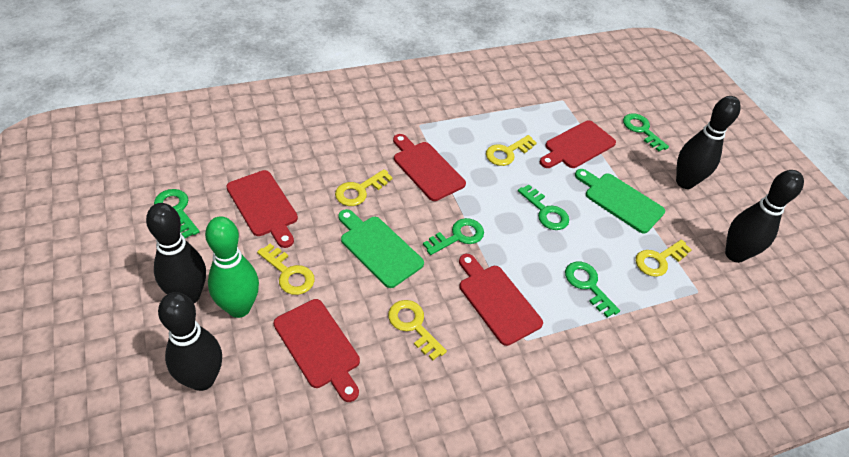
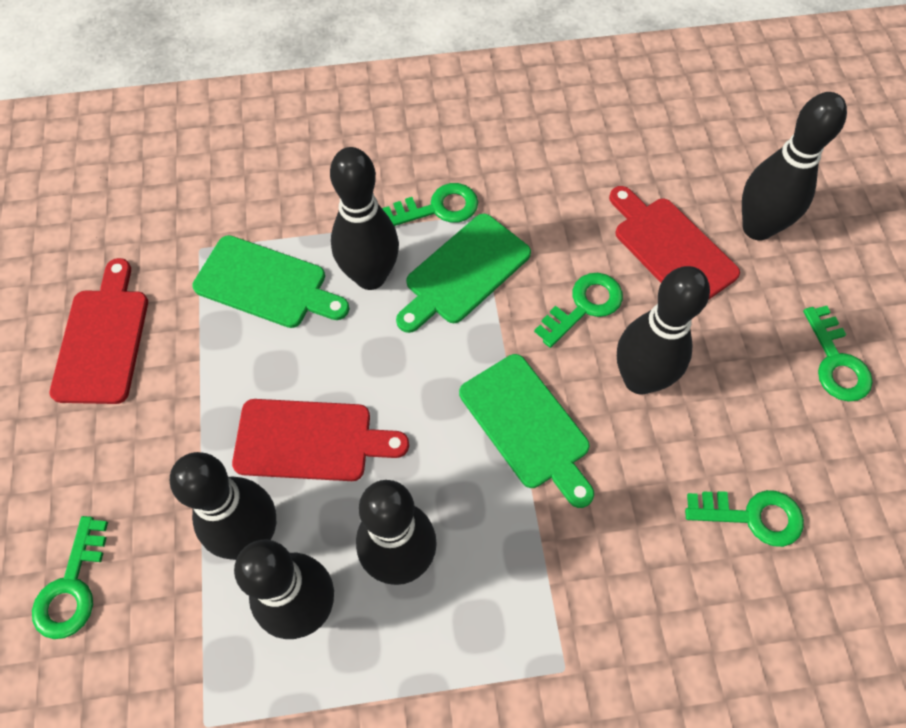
black bowling pin: 4 -> 6
green bowling pin: 1 -> 0
green cutting board: 2 -> 3
red cutting board: 5 -> 3
yellow key: 5 -> 0

